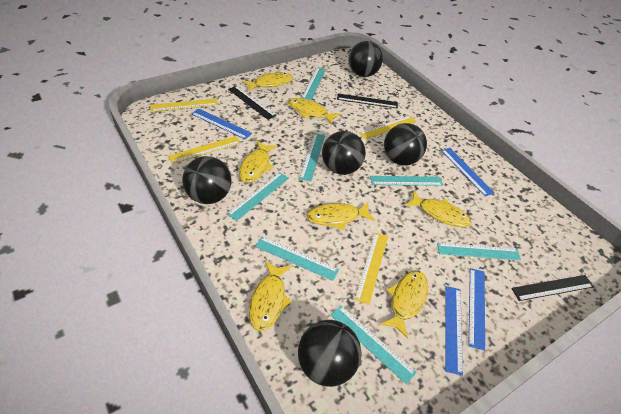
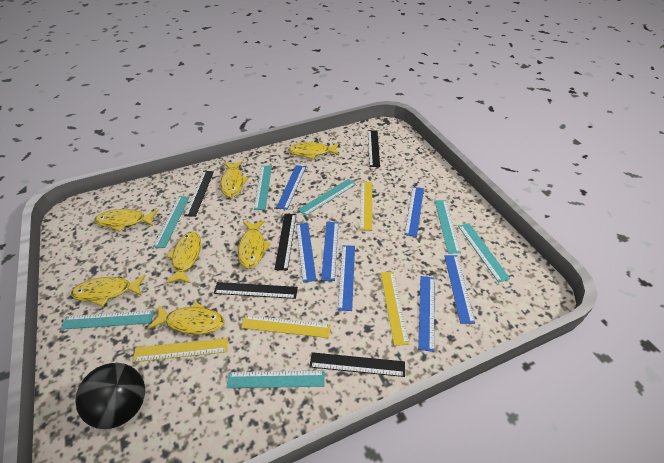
black ball: 5 -> 1
black ruler: 3 -> 5
blue ruler: 4 -> 7

